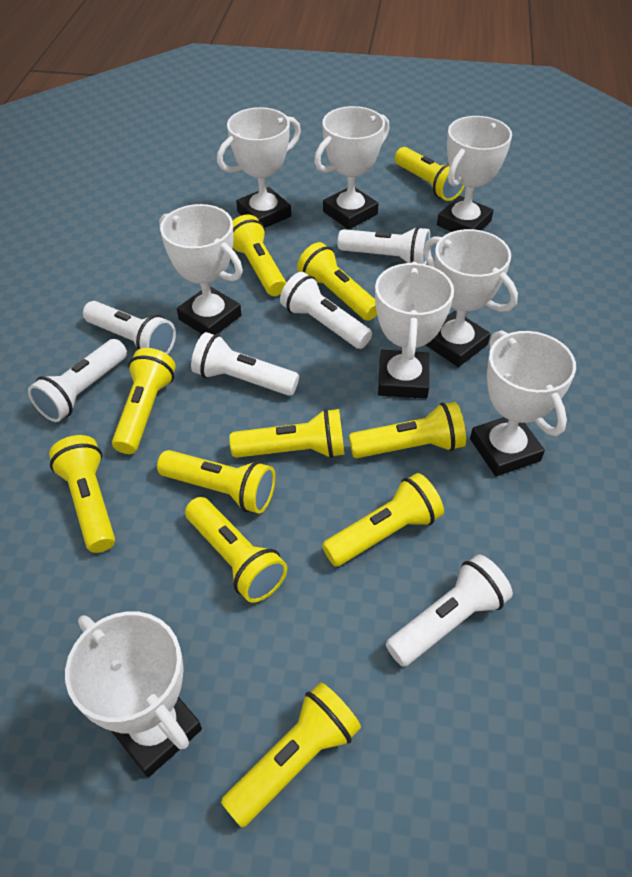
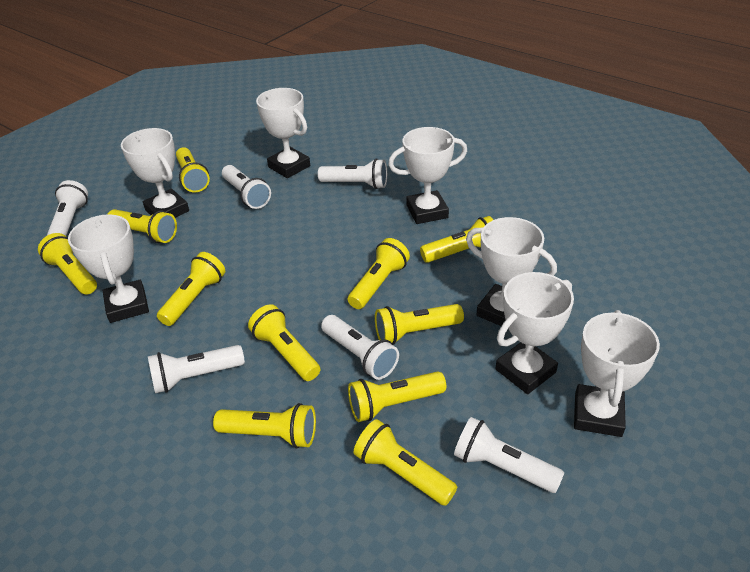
white trophy: 8 -> 7

